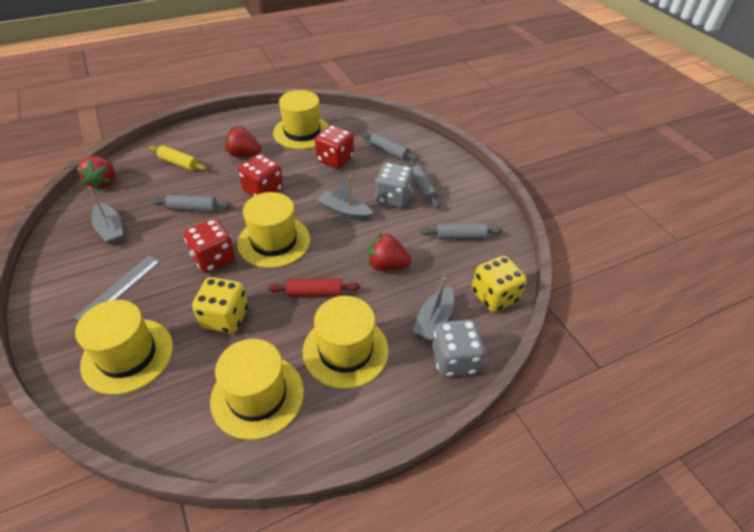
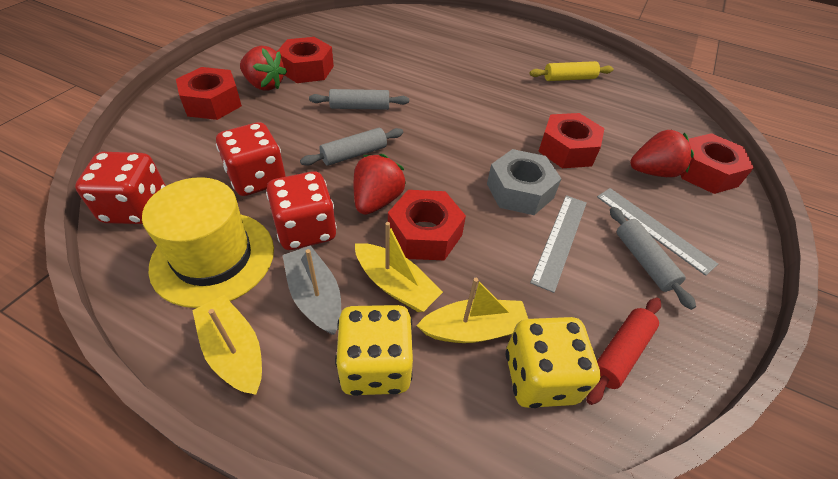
grey boat: 3 -> 1
grey dice: 2 -> 0
grey nut: 0 -> 1
grey rolling pin: 4 -> 3
grey ruler: 1 -> 2
red nut: 0 -> 5
yellow boat: 0 -> 3
yellow hat: 5 -> 1

